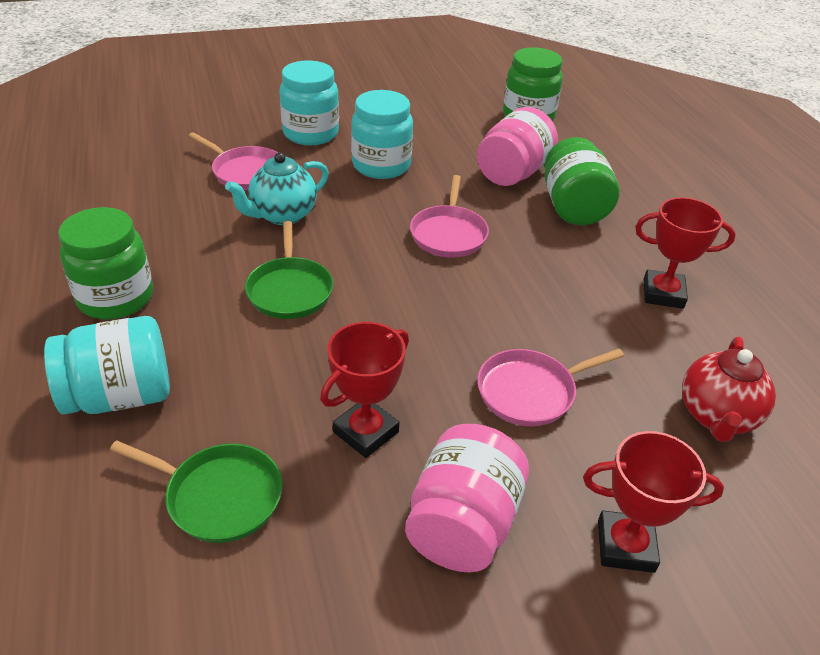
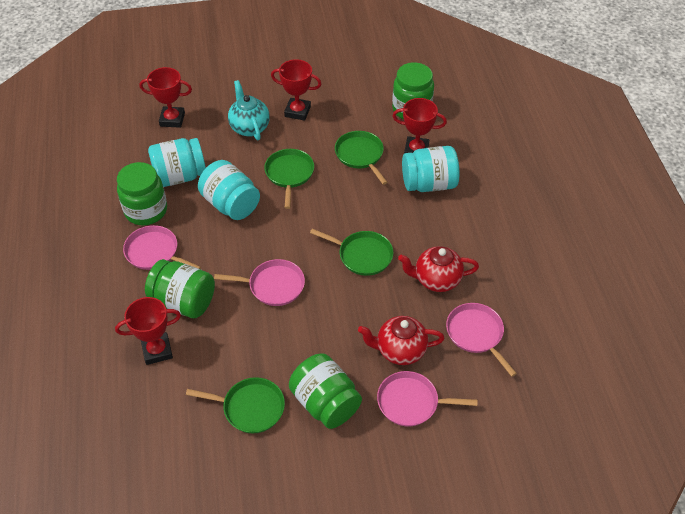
green jar: 3 -> 4
green pan: 2 -> 4
pink jar: 2 -> 0
pink pan: 3 -> 4
red teapot: 1 -> 2
red trophy: 3 -> 4

